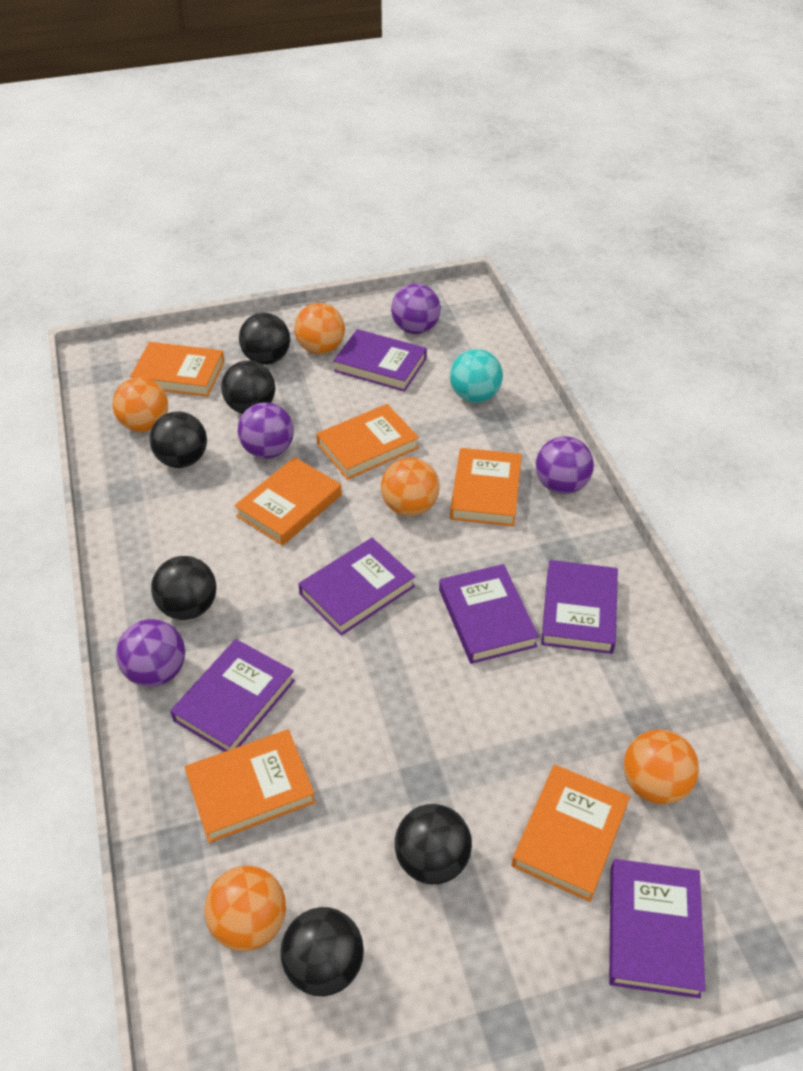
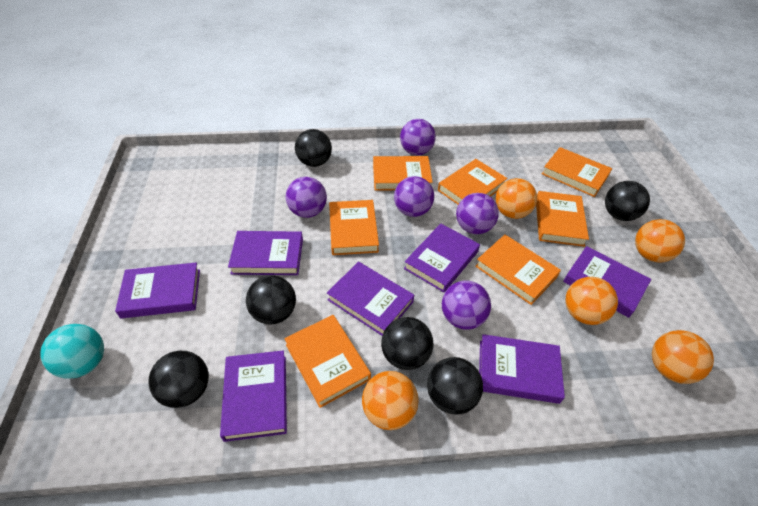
orange book: 6 -> 7
purple ball: 4 -> 5
purple book: 6 -> 7

